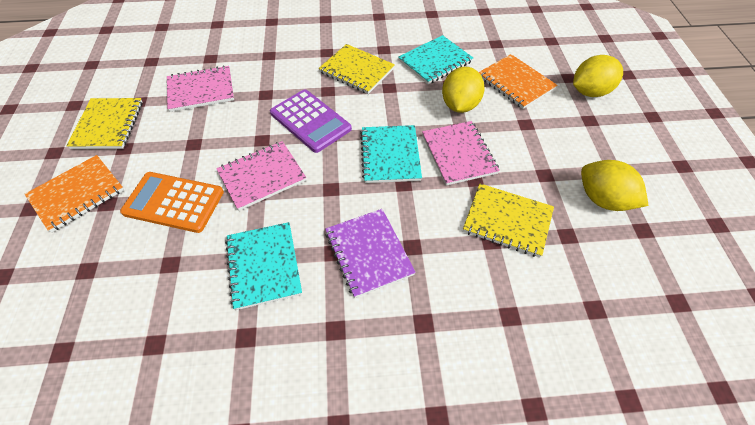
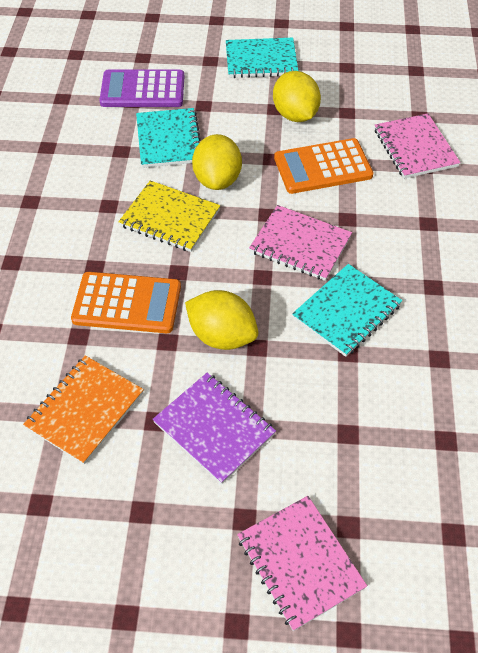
orange calculator: 1 -> 2
orange notebook: 2 -> 1
yellow notebook: 3 -> 1

